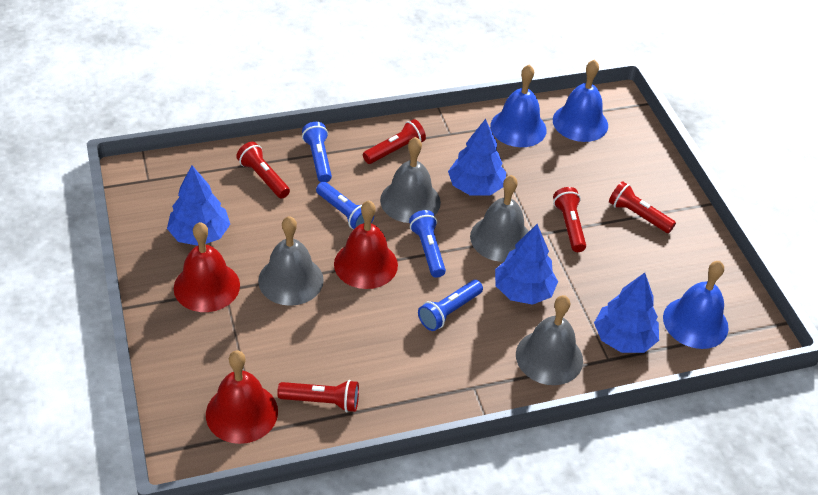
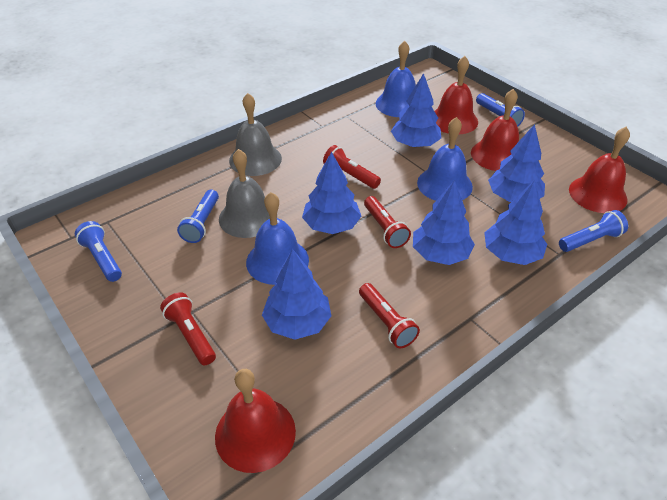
blue tree: 4 -> 6
grey bell: 4 -> 2
red bell: 3 -> 4
red flashlight: 5 -> 4

